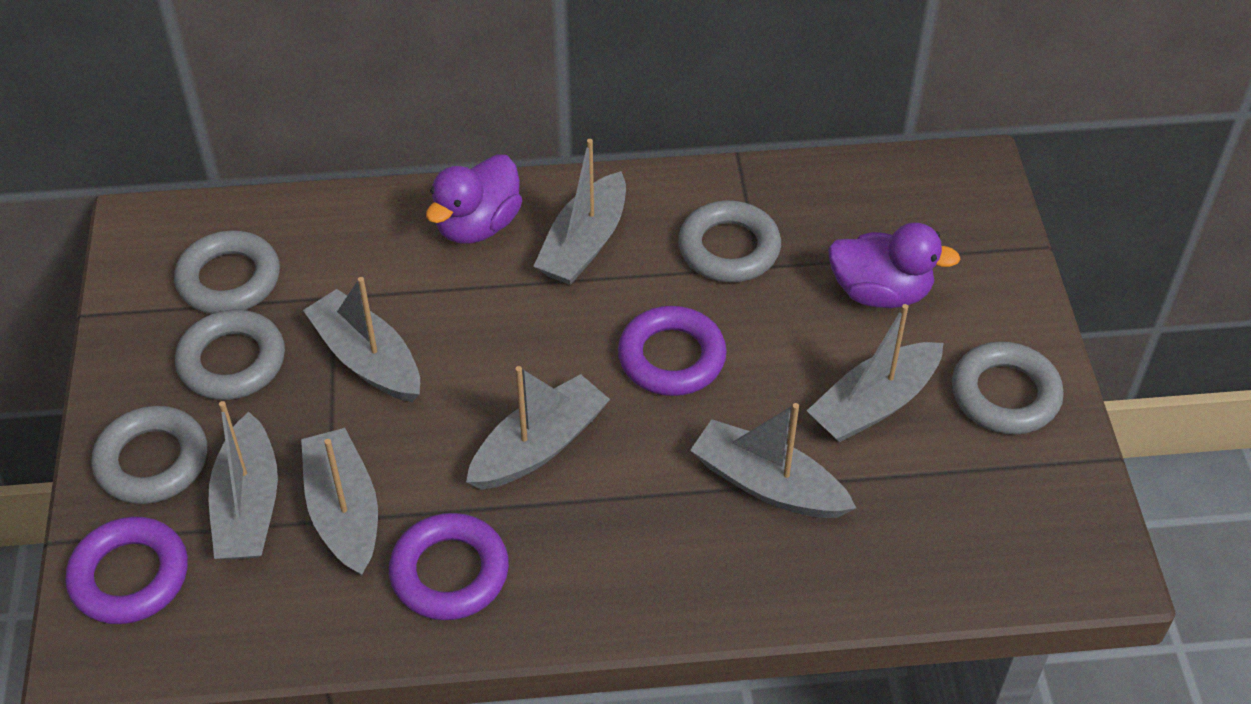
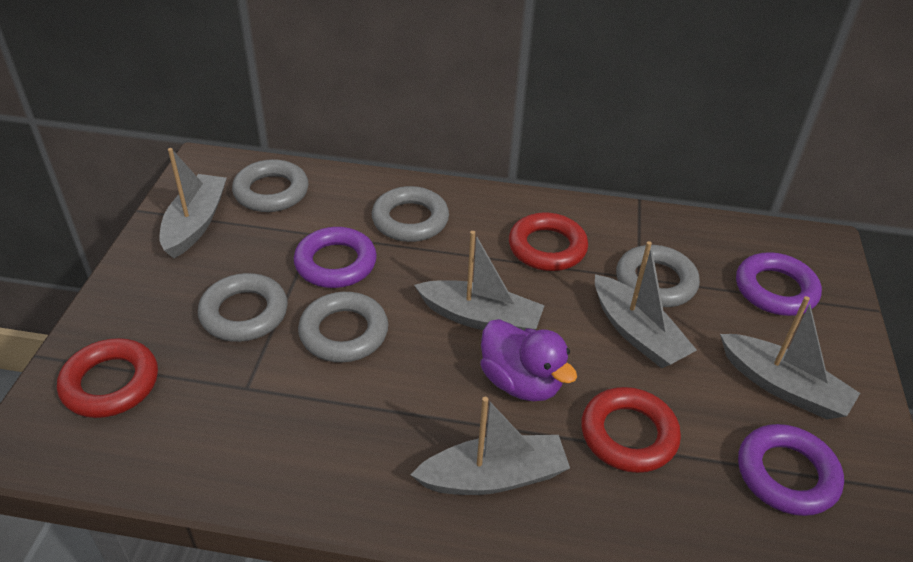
grey boat: 7 -> 5
purple duck: 2 -> 1
red ring: 0 -> 3

